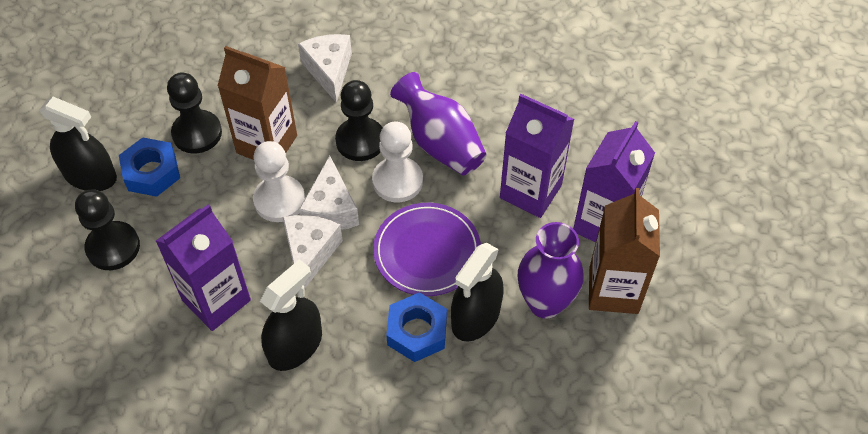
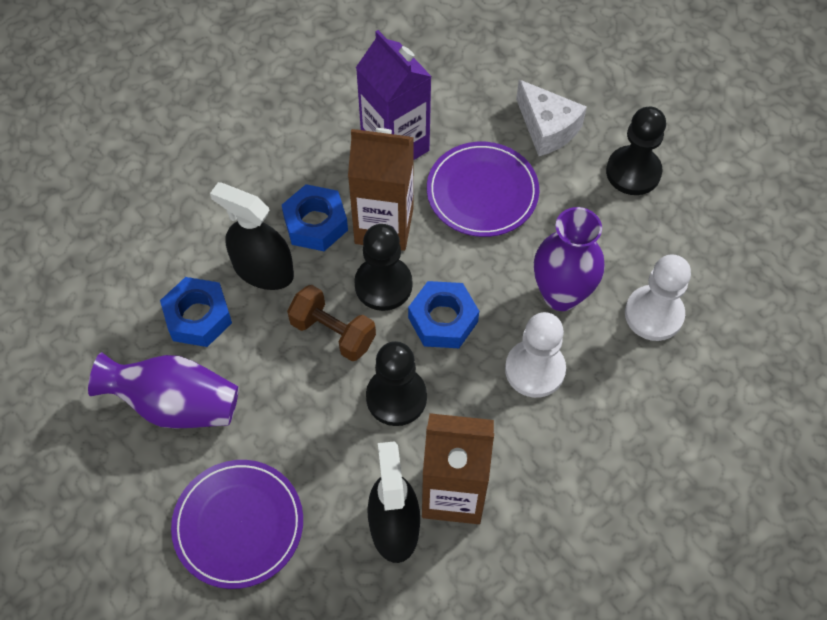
black spray bottle: 3 -> 2
blue nut: 2 -> 3
brown dumbbell: 0 -> 1
purple carton: 3 -> 1
purple plate: 1 -> 2
white cheese: 3 -> 1

